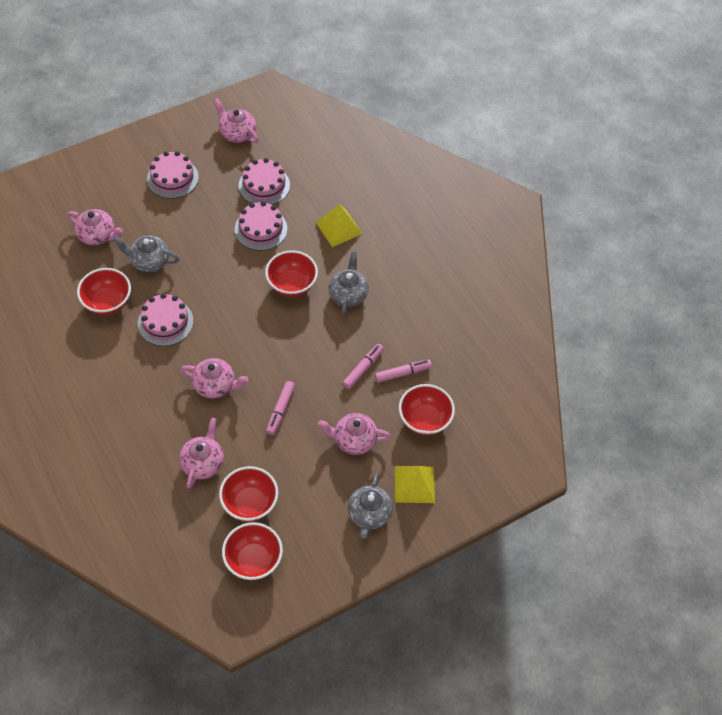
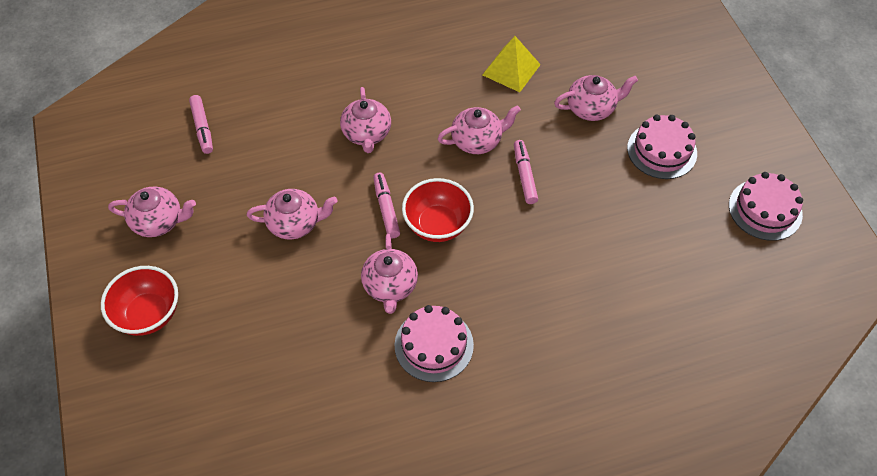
grey teapot: 3 -> 0
pink cake: 4 -> 3
pink teapot: 5 -> 6
red bowl: 5 -> 2
yellow pyramid: 2 -> 1

